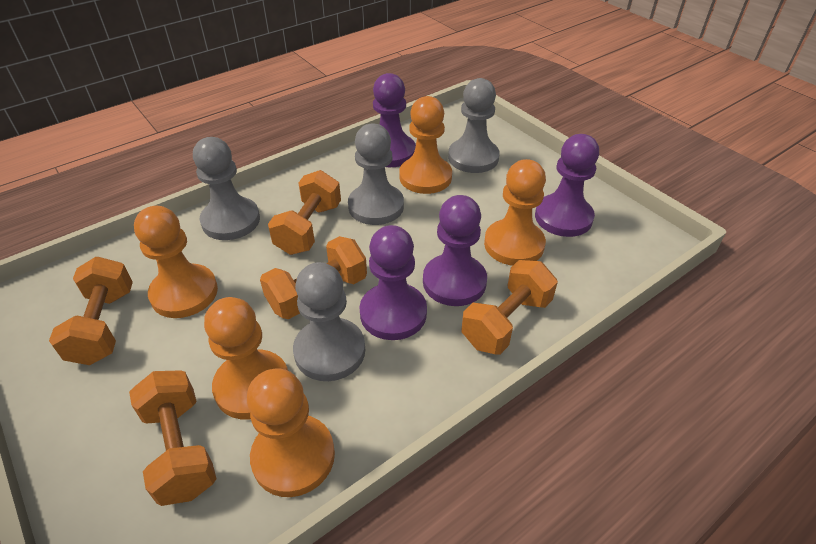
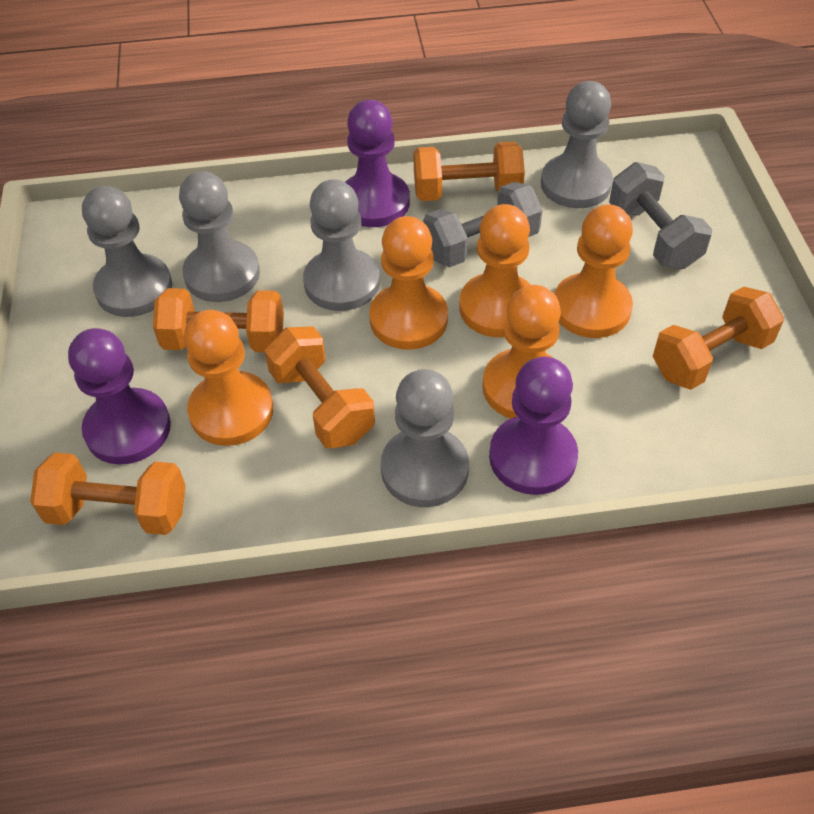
grey dumbbell: 0 -> 2
grey pawn: 4 -> 5
purple pawn: 4 -> 3

